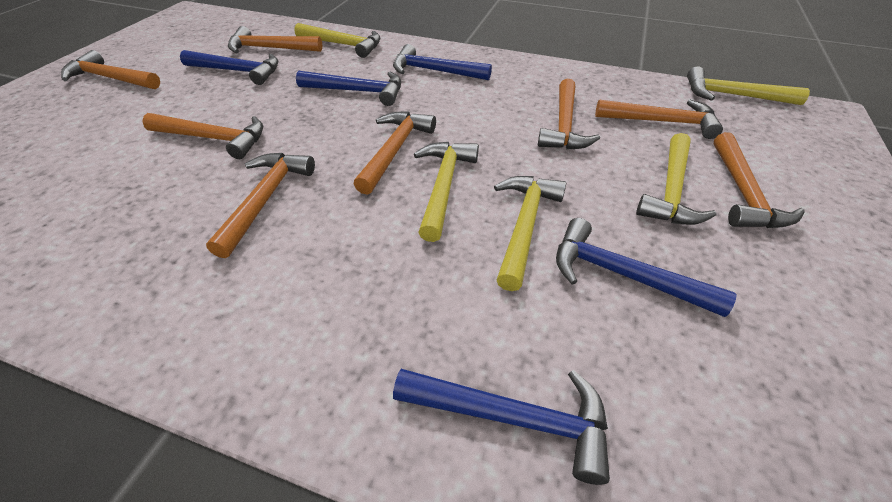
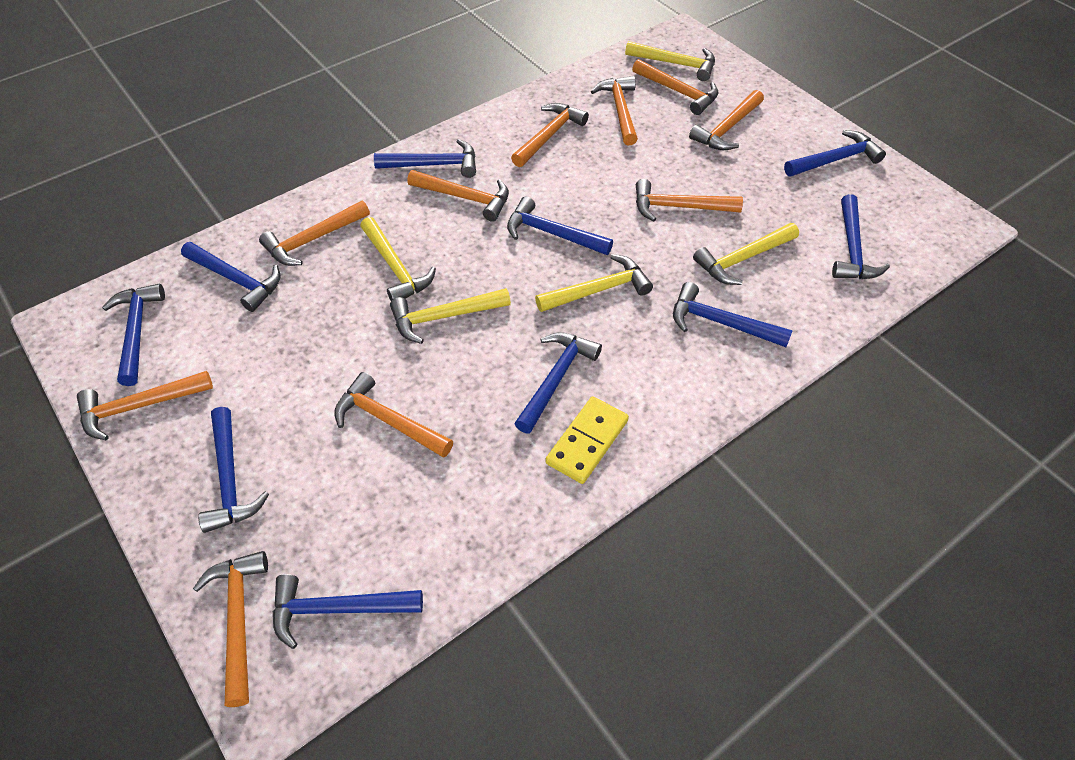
blue hammer: 5 -> 10
orange hammer: 8 -> 10
yellow domino: 0 -> 1

